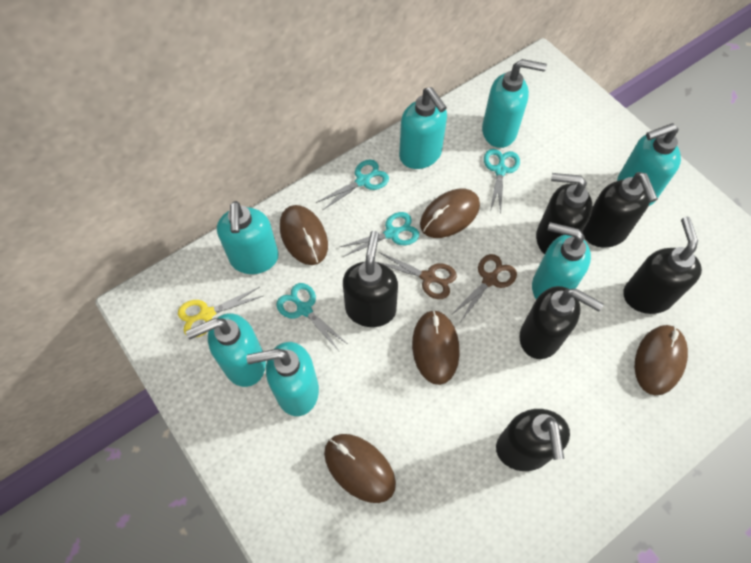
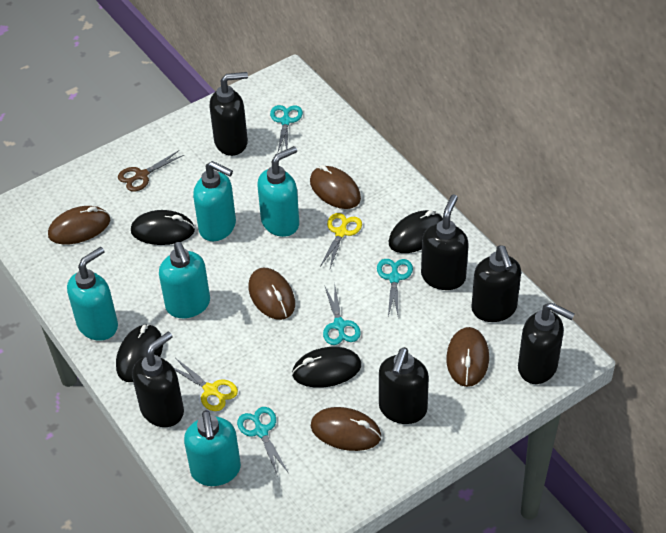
black mouse: 0 -> 4
brown scissors: 2 -> 1
turquoise soap dispenser: 7 -> 5
yellow scissors: 1 -> 2

